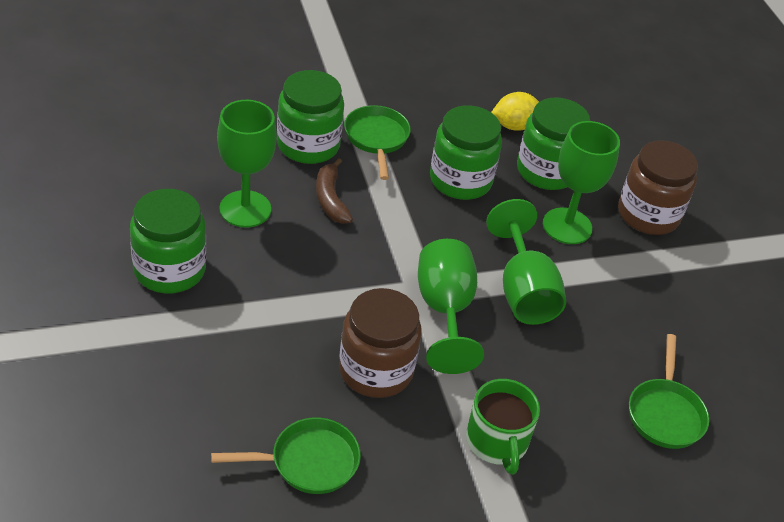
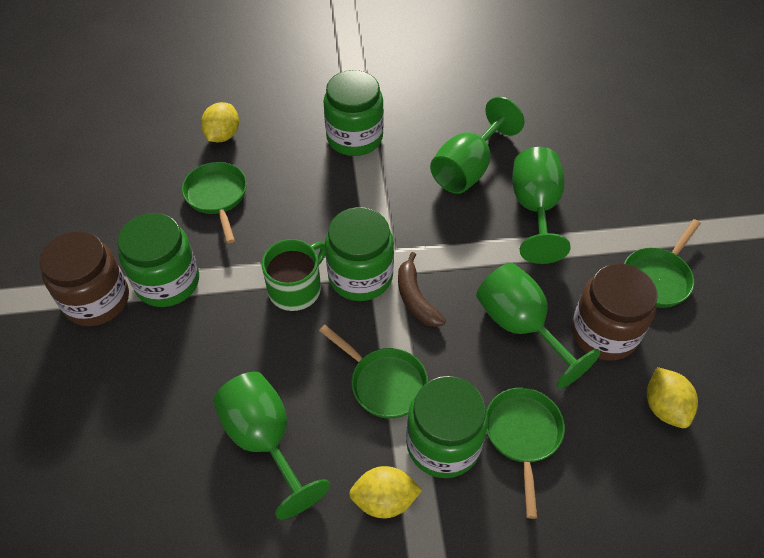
green pan: 3 -> 4
yellow lemon: 1 -> 3

